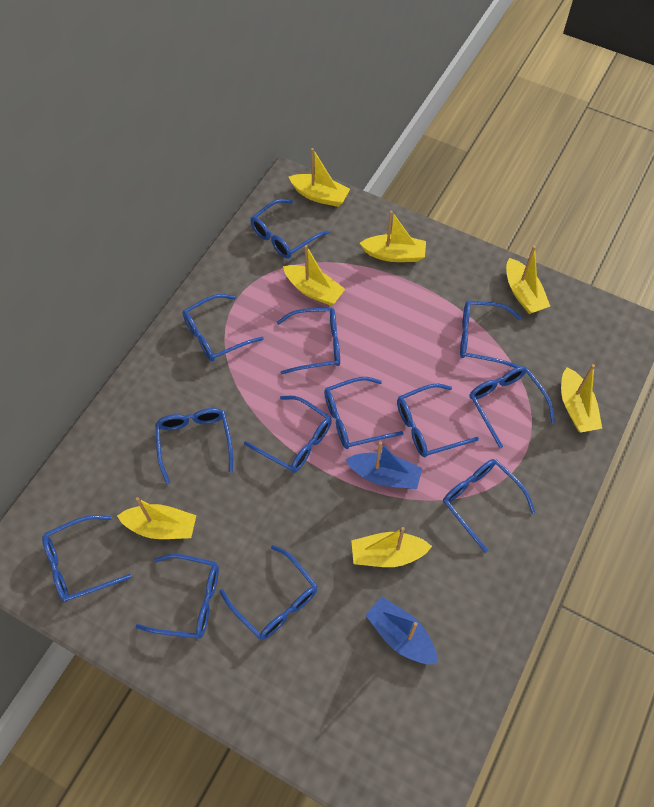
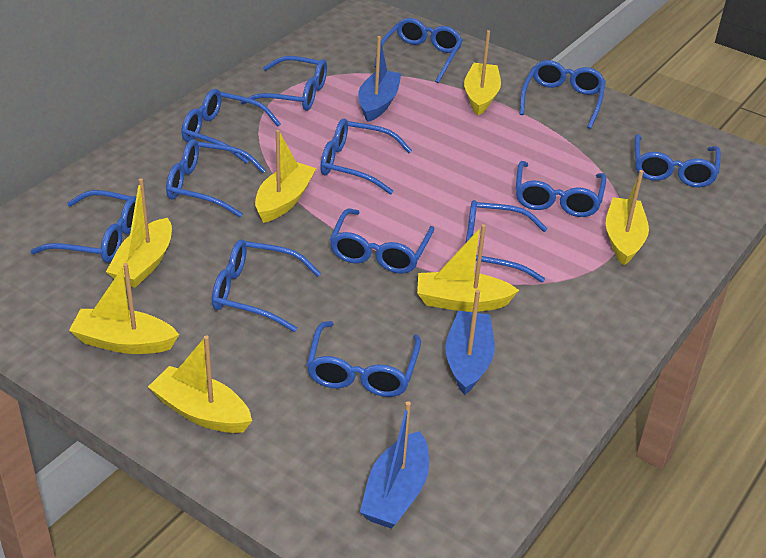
blue boat: 2 -> 3

